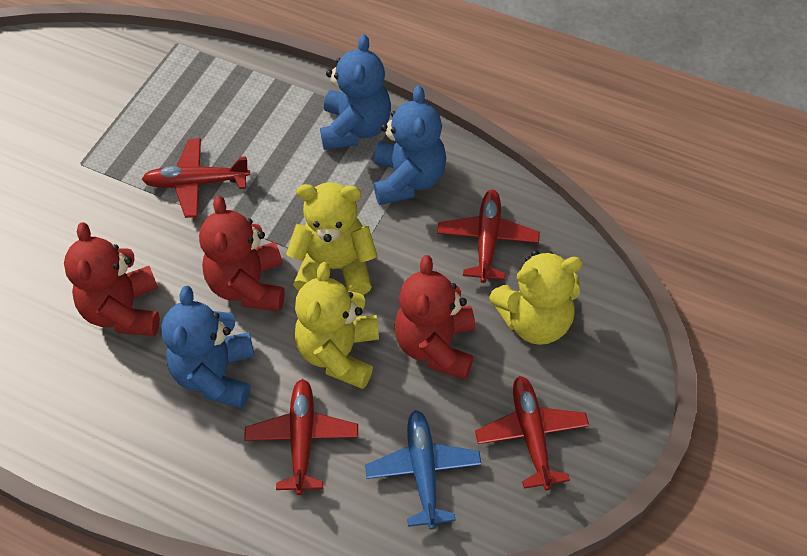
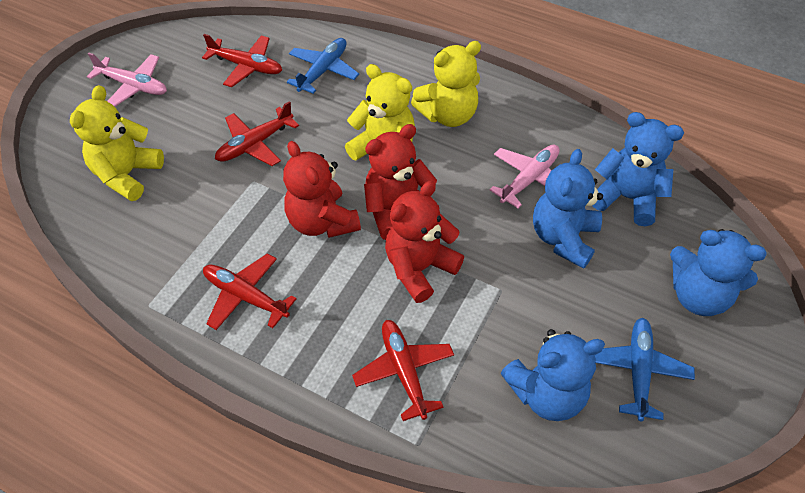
blue plane: 1 -> 2
blue teddy bear: 3 -> 4
pink plane: 0 -> 2

